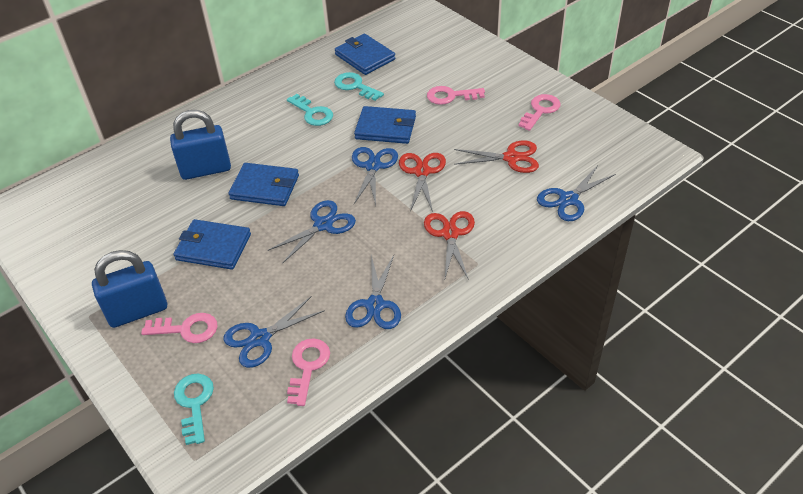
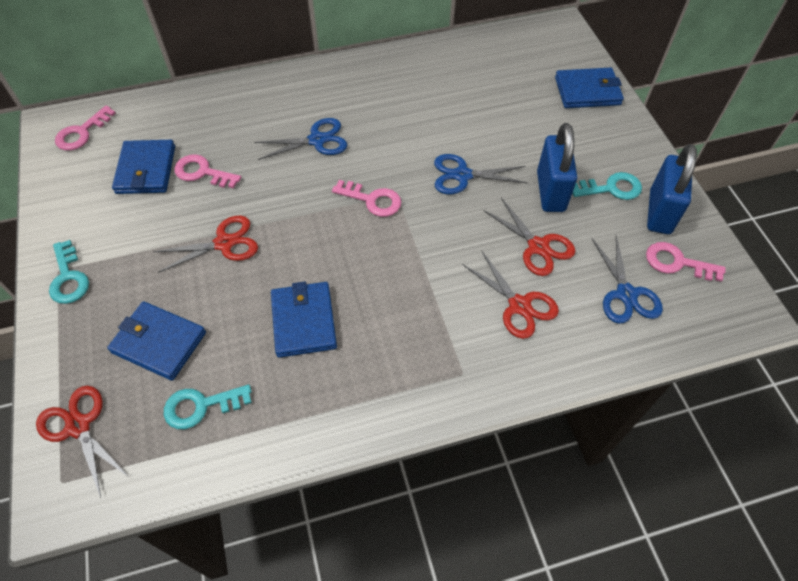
blue scissors: 5 -> 3
red scissors: 3 -> 4

